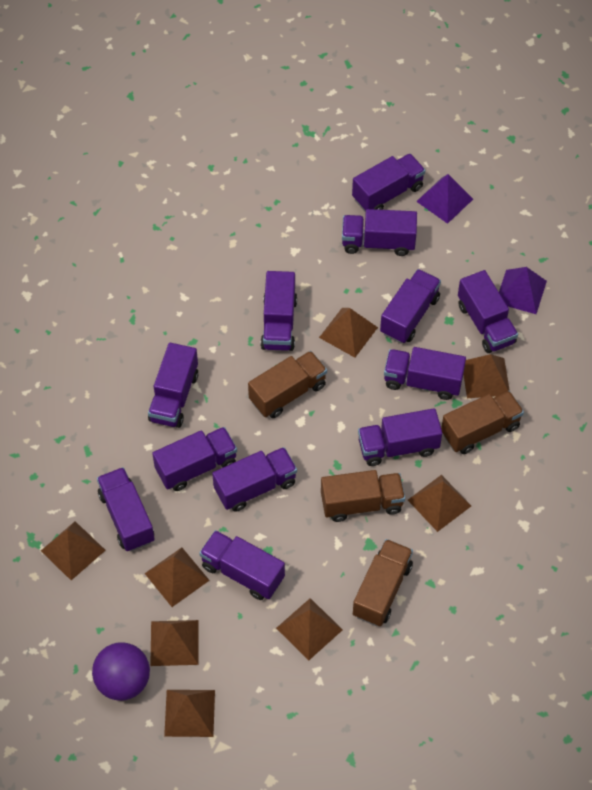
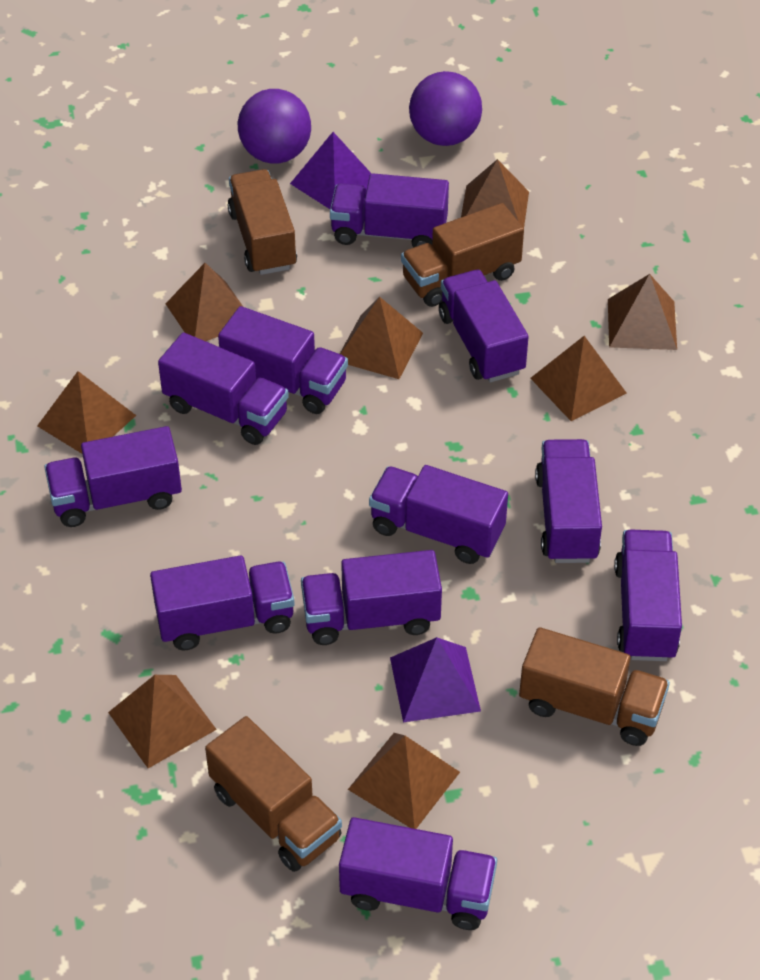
purple ball: 1 -> 2
purple truck: 12 -> 11

